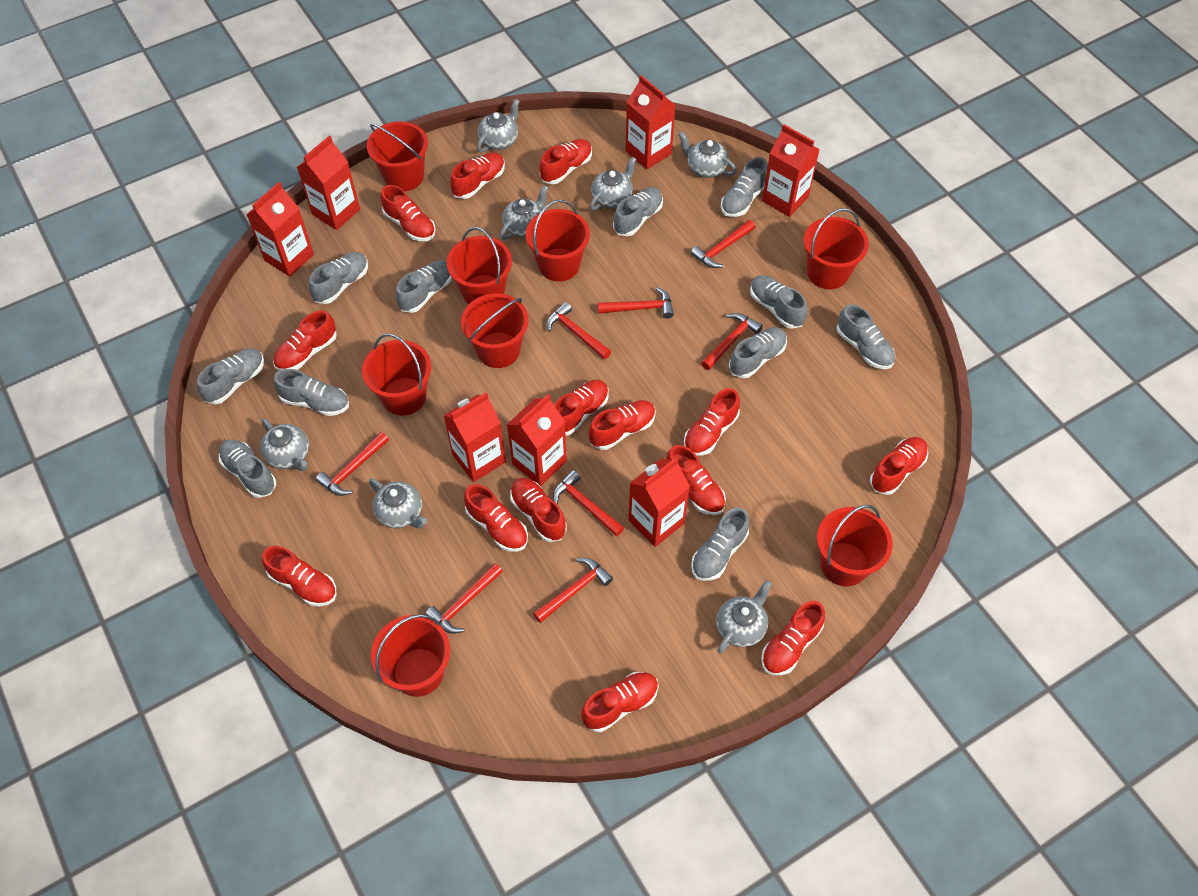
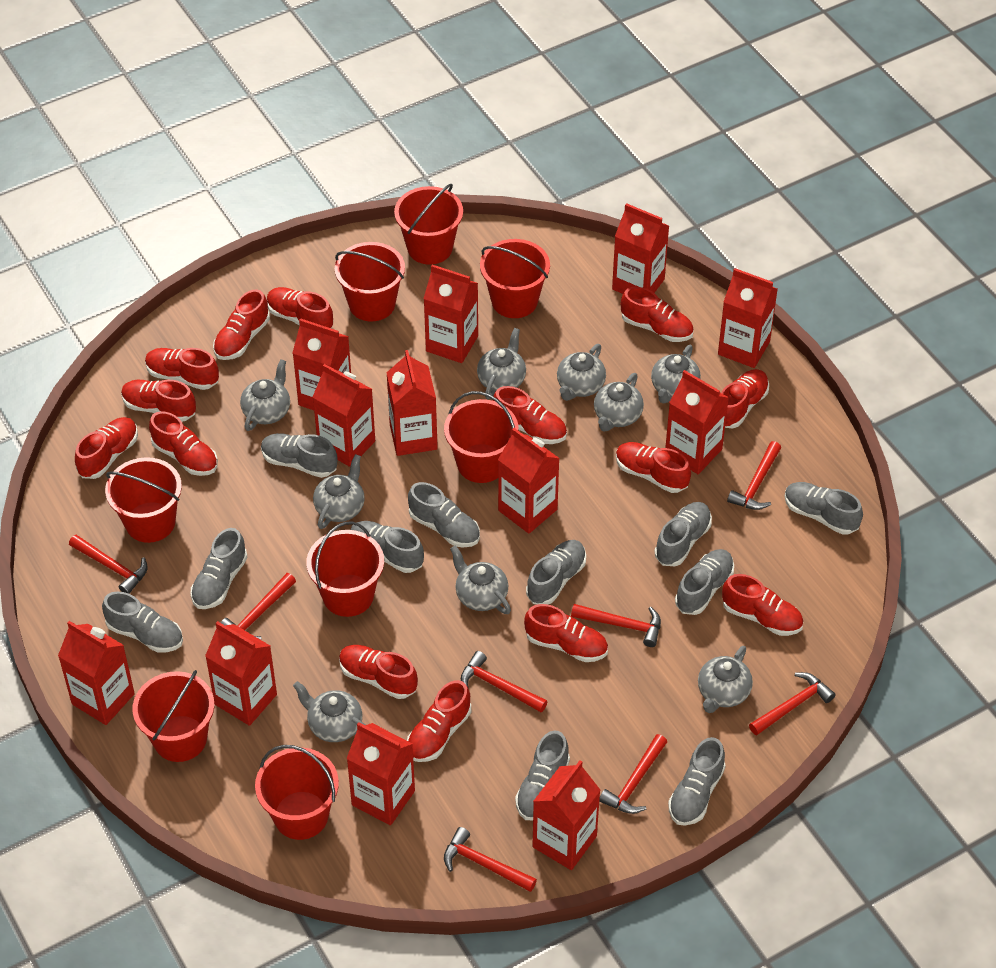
grey teapot: 7 -> 9
red carton: 7 -> 12

